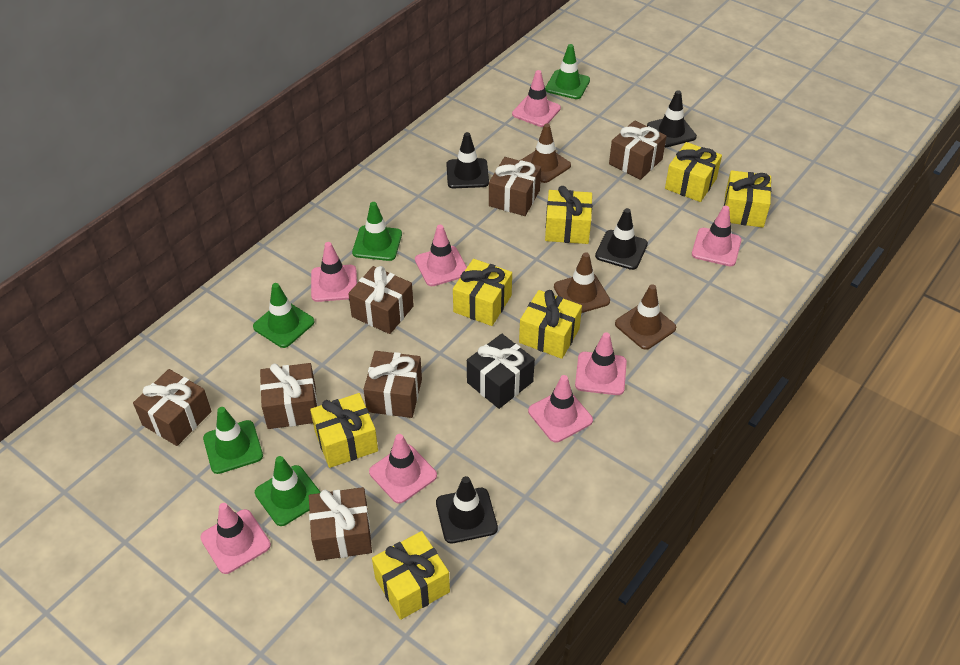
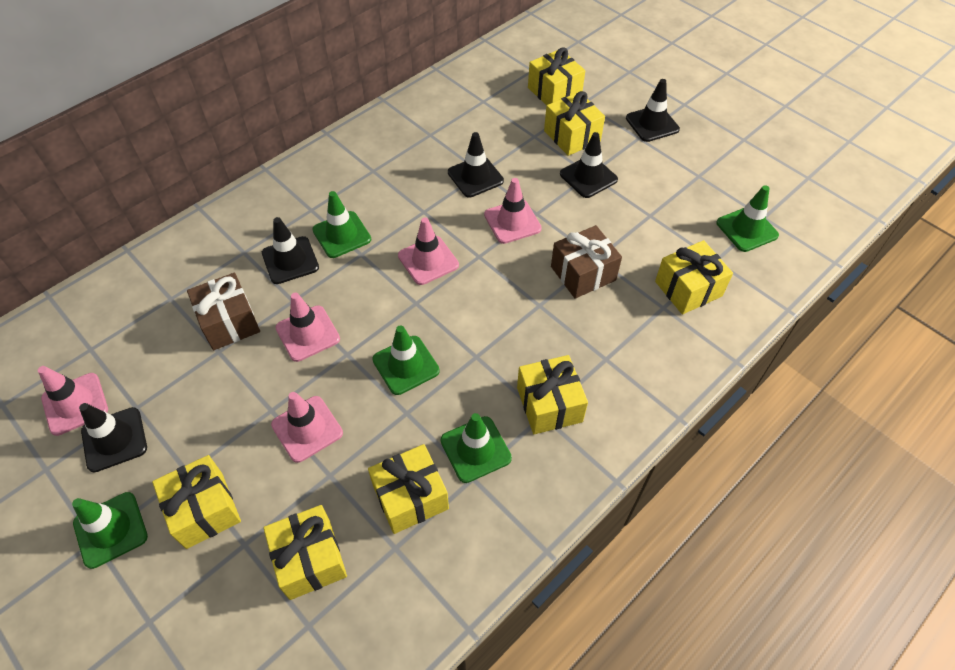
black gift: 1 -> 0
black traffic cone: 4 -> 5
brown gift: 7 -> 2
brown traffic cone: 3 -> 0
pink traffic cone: 8 -> 5

